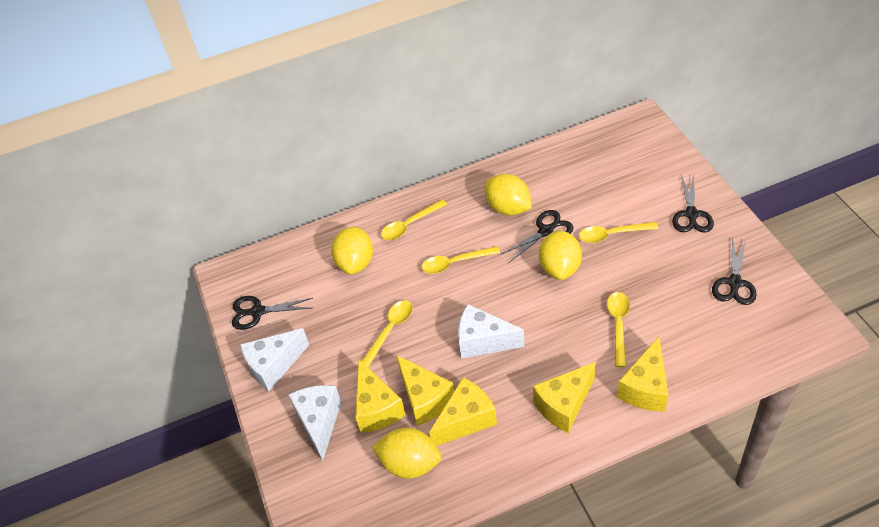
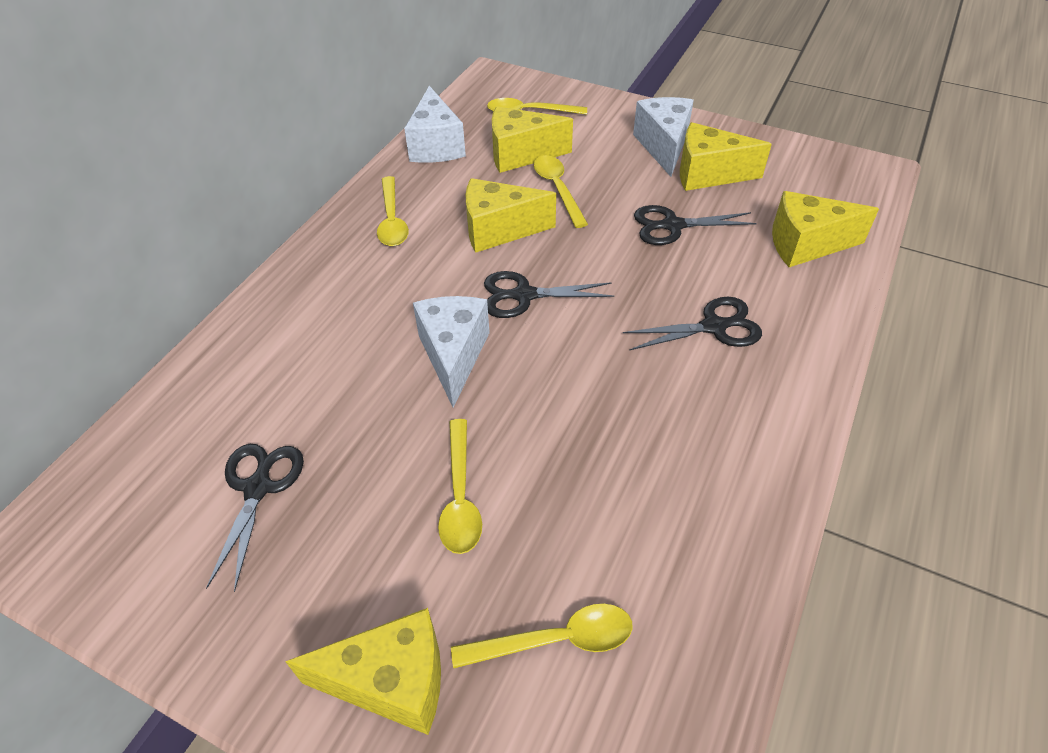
yellow lemon: 4 -> 0

